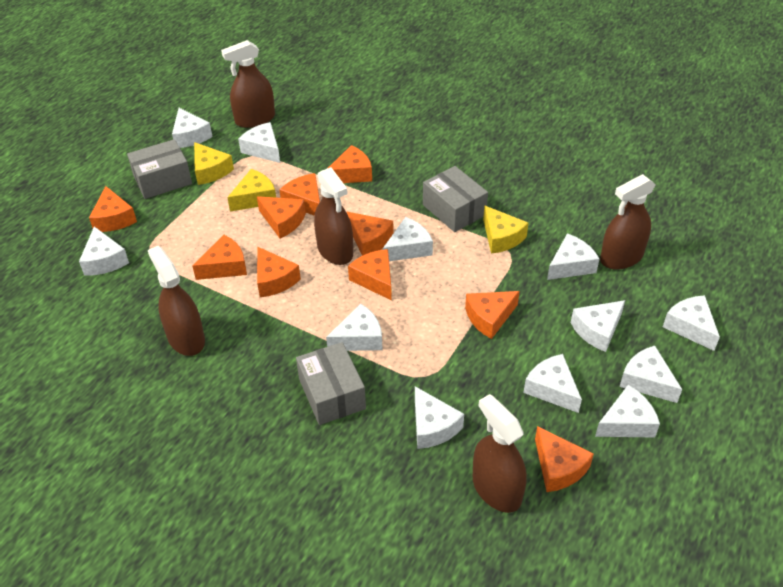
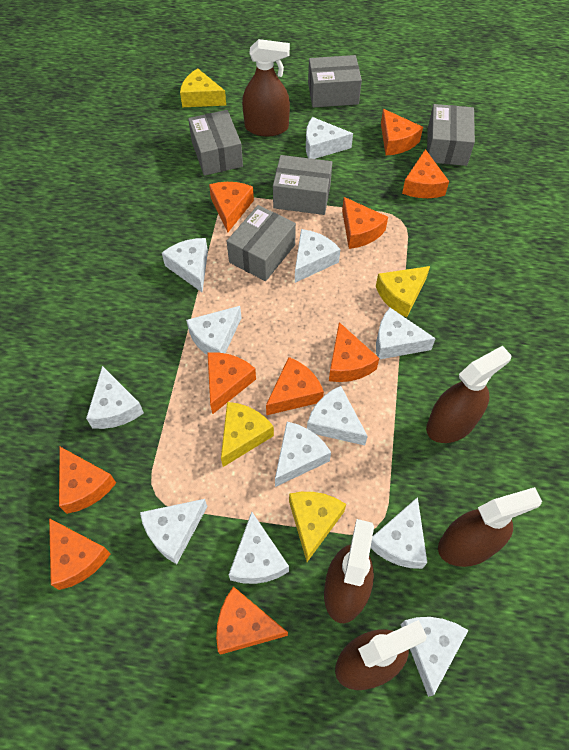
grey box: 3 -> 5
yellow cheese: 3 -> 4

